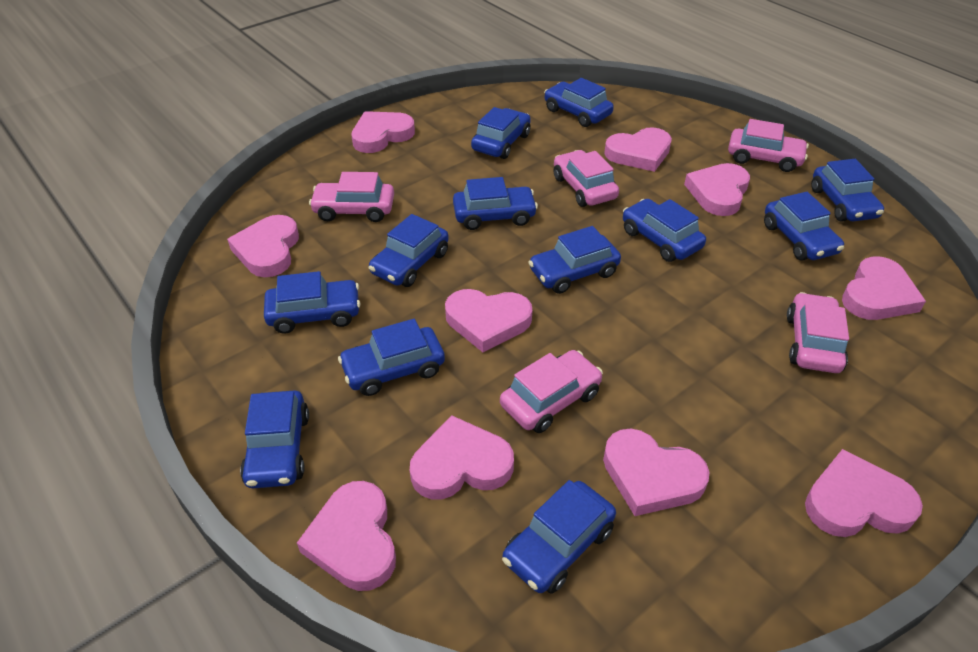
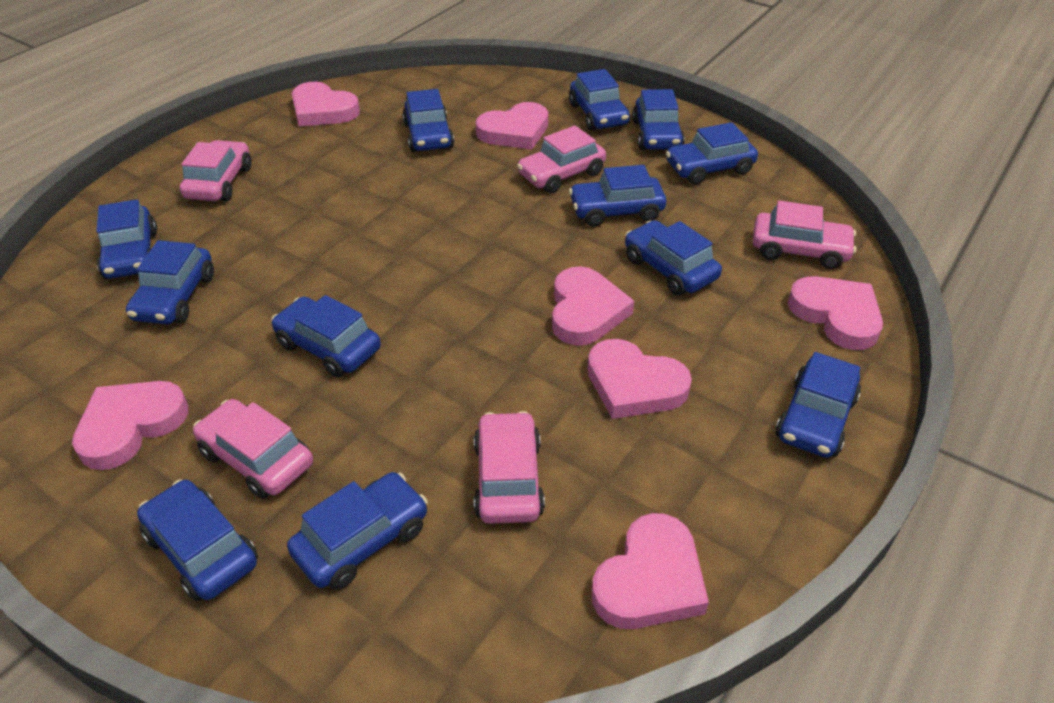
pink heart: 10 -> 7

